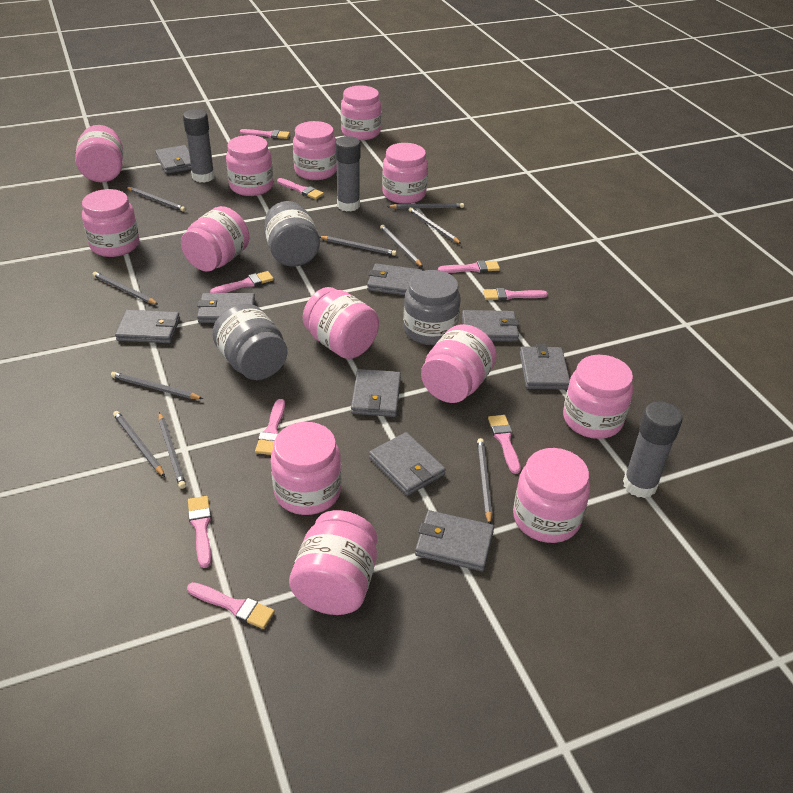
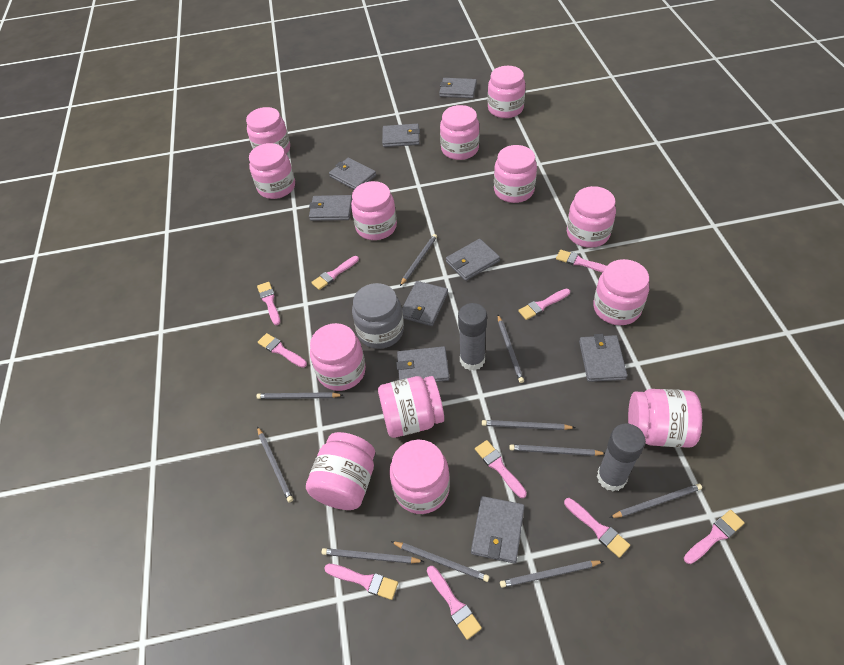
grey glue stick: 3 -> 2
grey jar: 3 -> 1
pink brush: 9 -> 10

